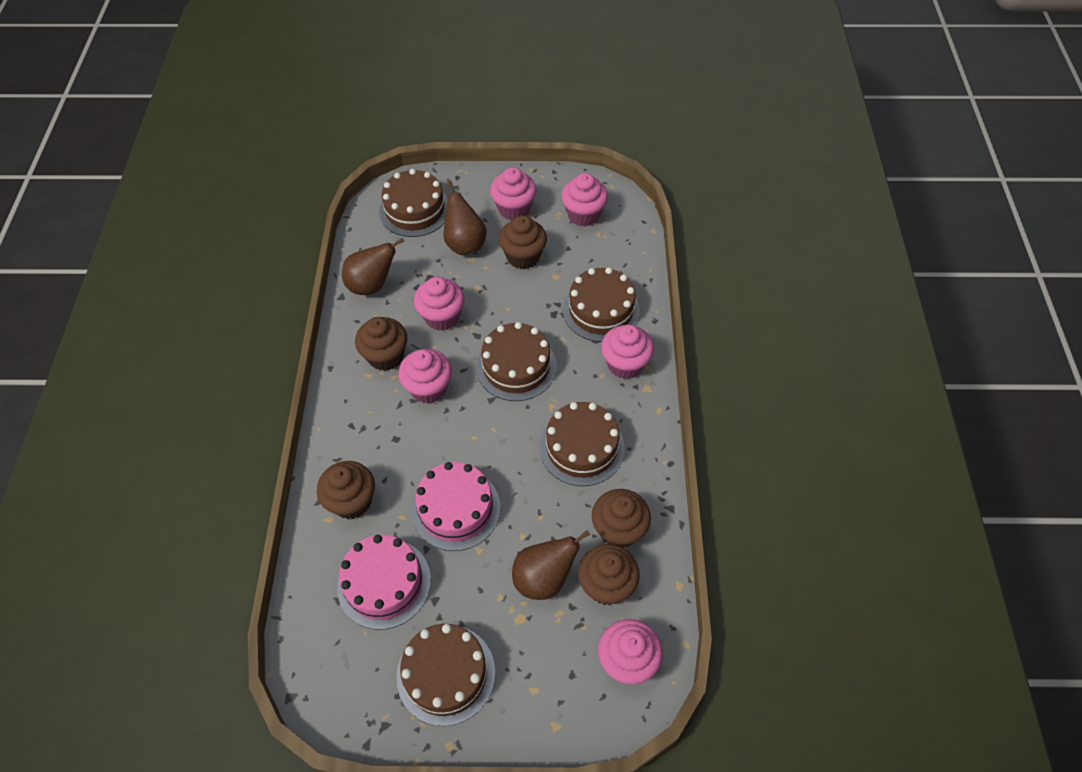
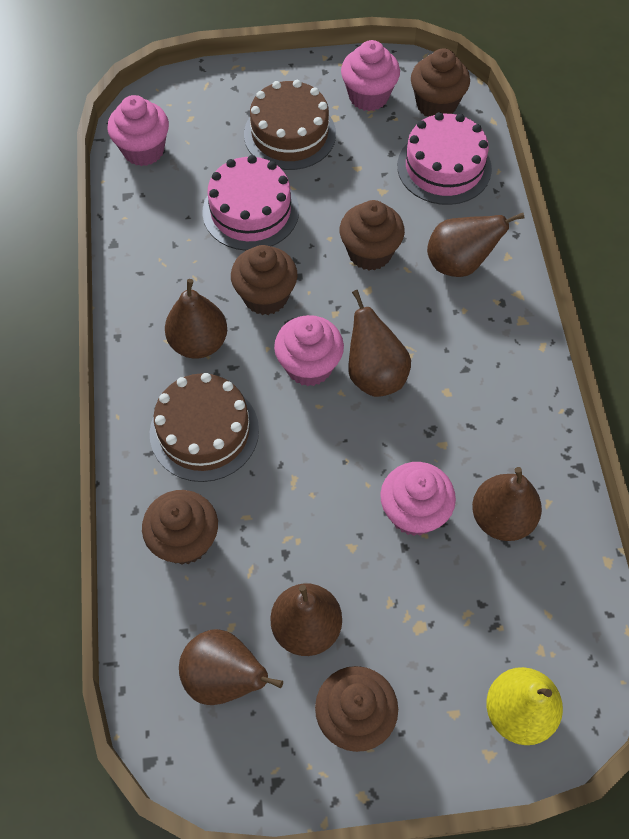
brown cake: 5 -> 2
brown pear: 3 -> 6
pink cupcake: 6 -> 4
yellow pear: 0 -> 1

